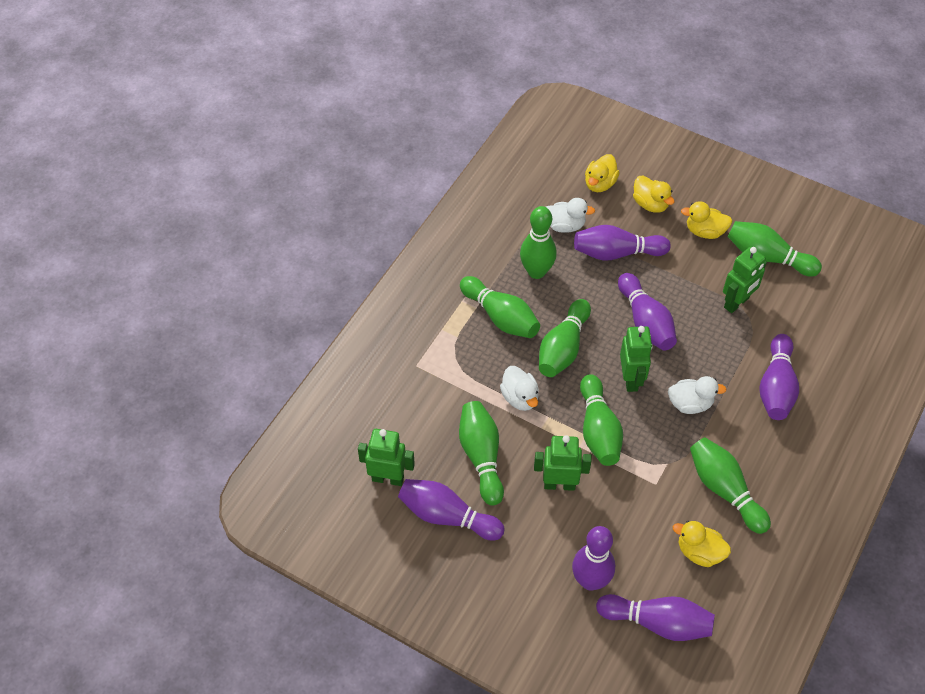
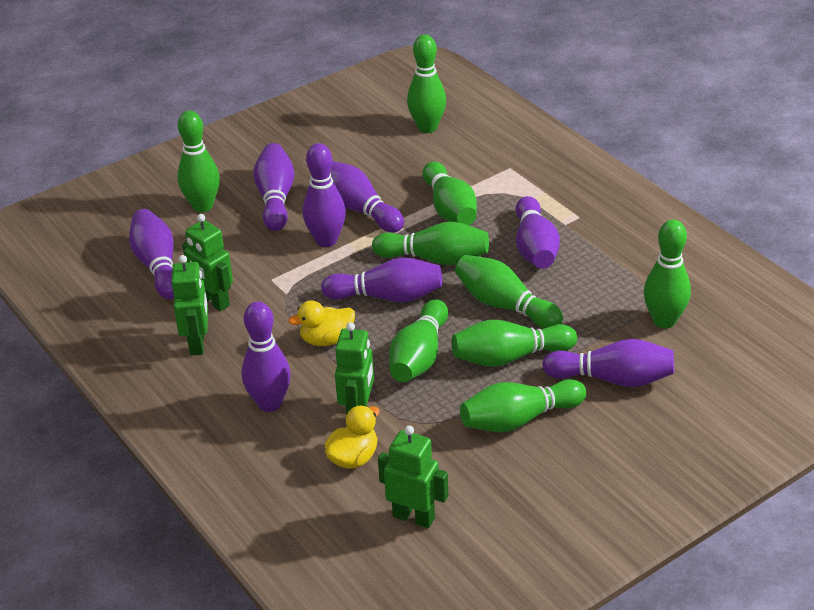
green bowling pin: 7 -> 9
purple bowling pin: 6 -> 8
white duck: 3 -> 0
yellow duck: 4 -> 2

